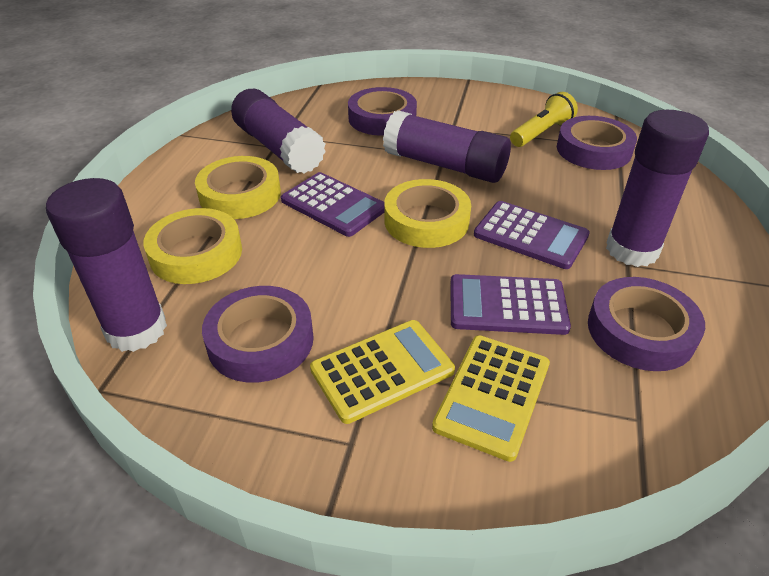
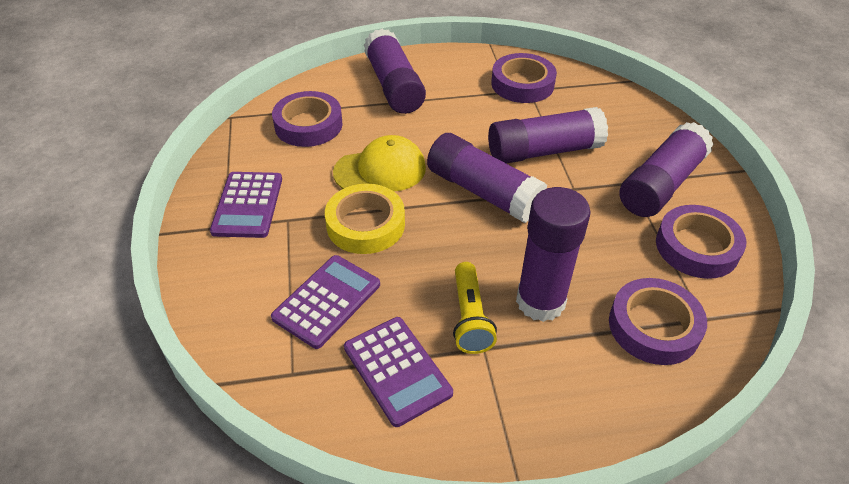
purple glue stick: 4 -> 5
yellow calculator: 2 -> 0
yellow cap: 0 -> 1
yellow tape: 3 -> 1

